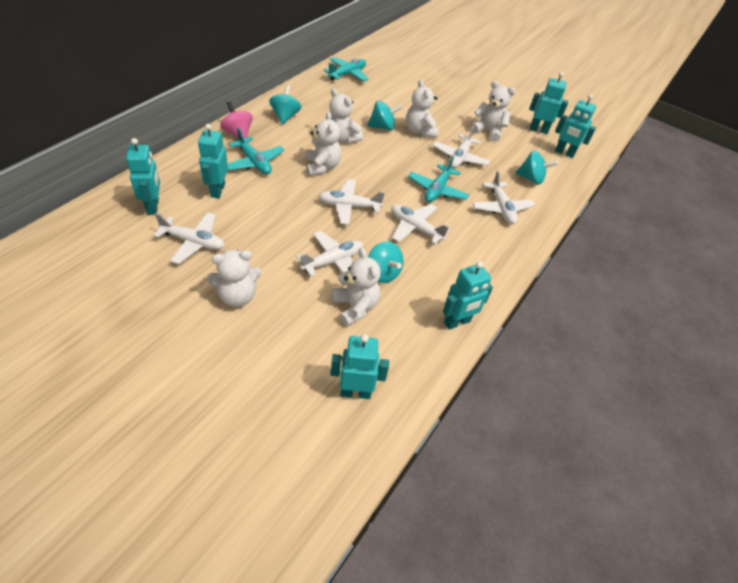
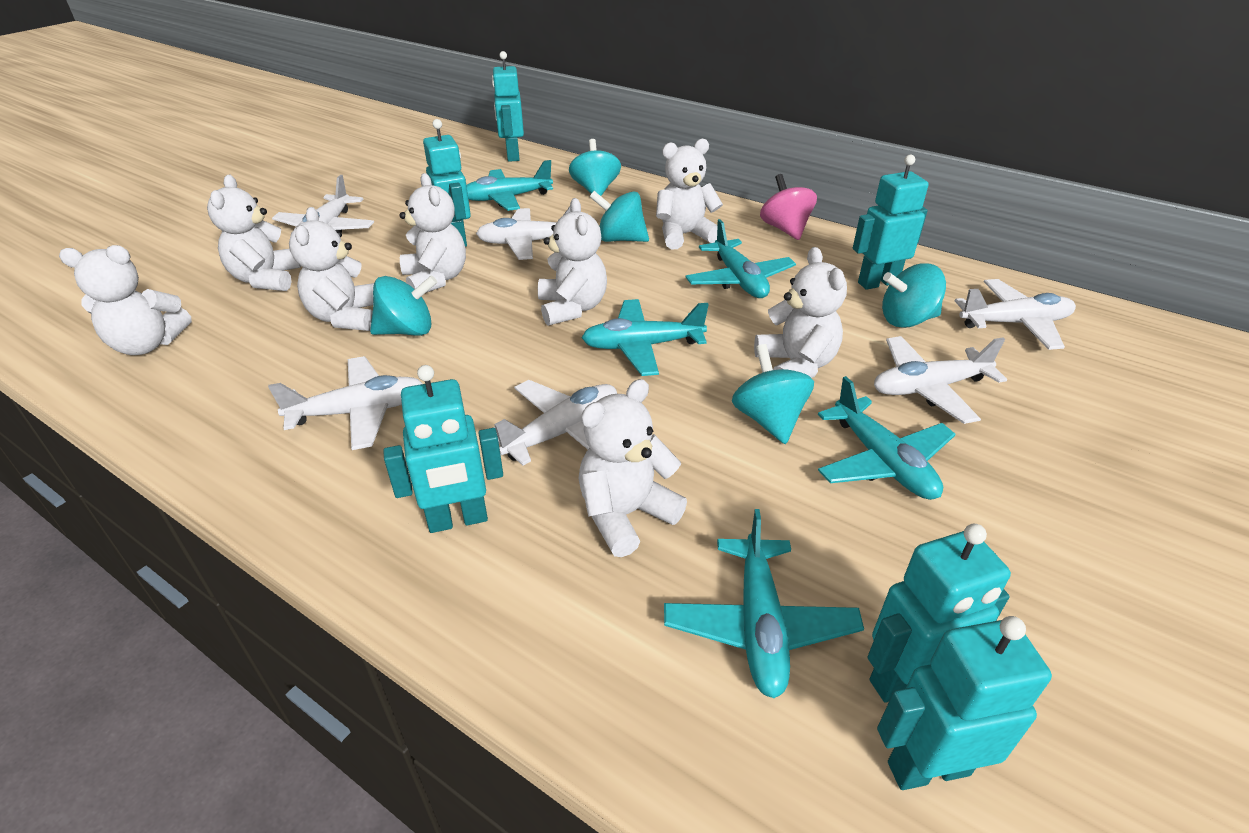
turquoise plane: 3 -> 5
turquoise spinning top: 4 -> 5
white teddy bear: 6 -> 8

